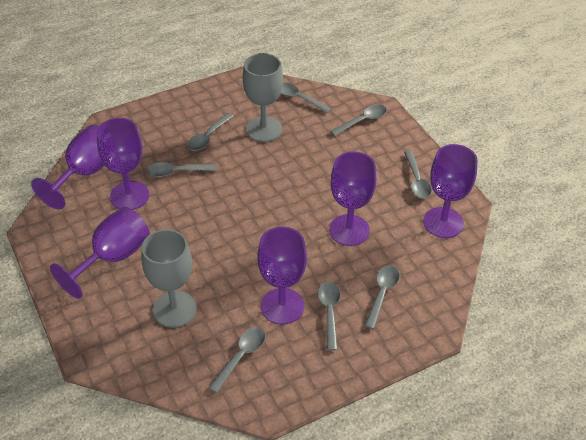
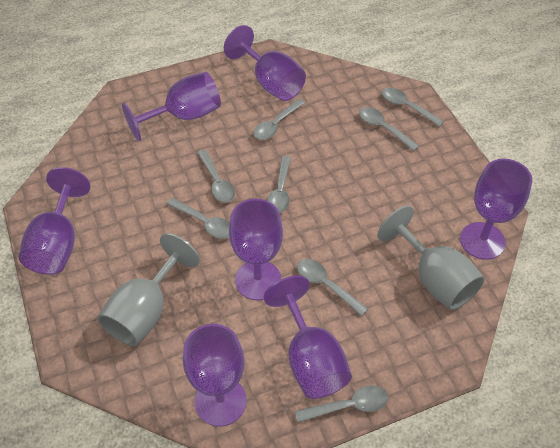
purple goblet: 6 -> 7

